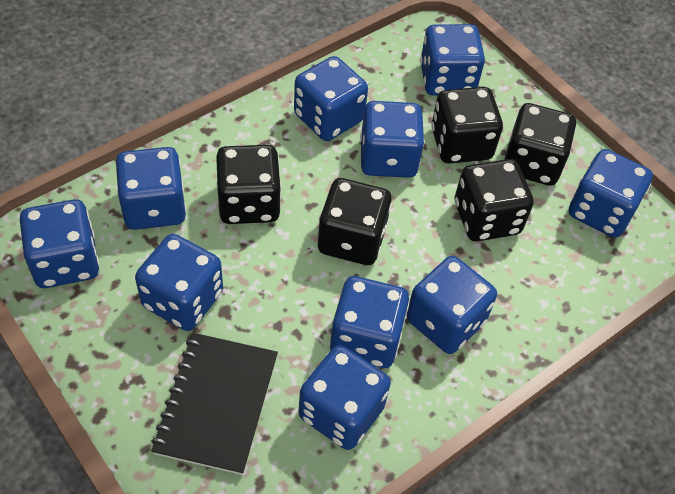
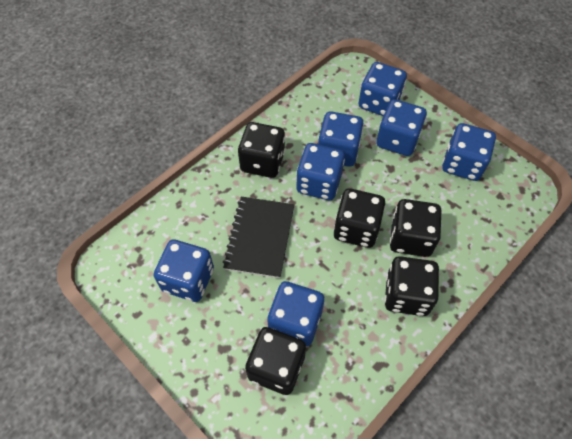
blue dice: 10 -> 7

